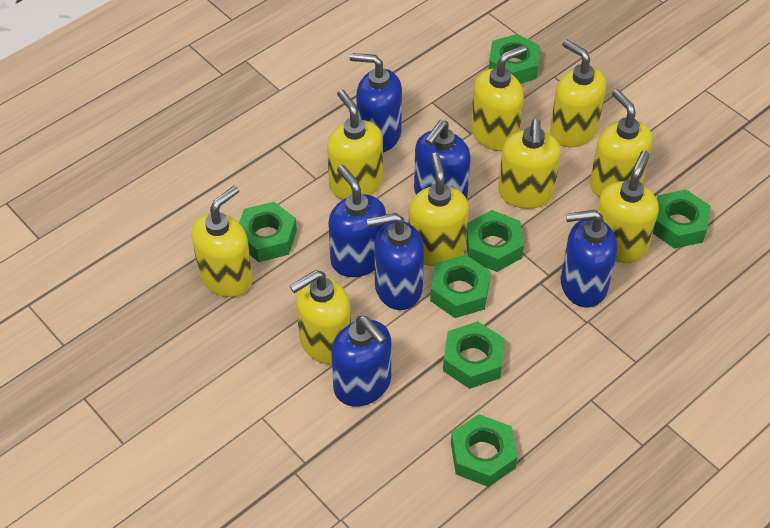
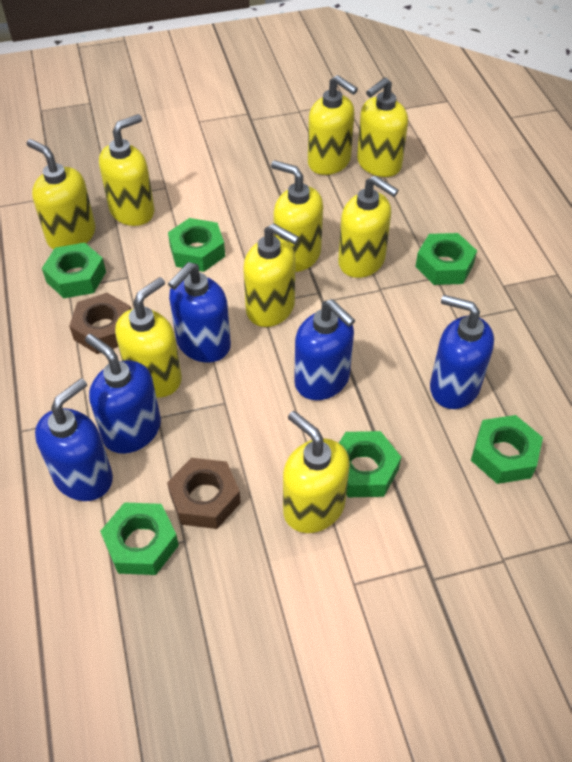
blue soap dispenser: 6 -> 5
brown nut: 0 -> 2
green nut: 7 -> 6

